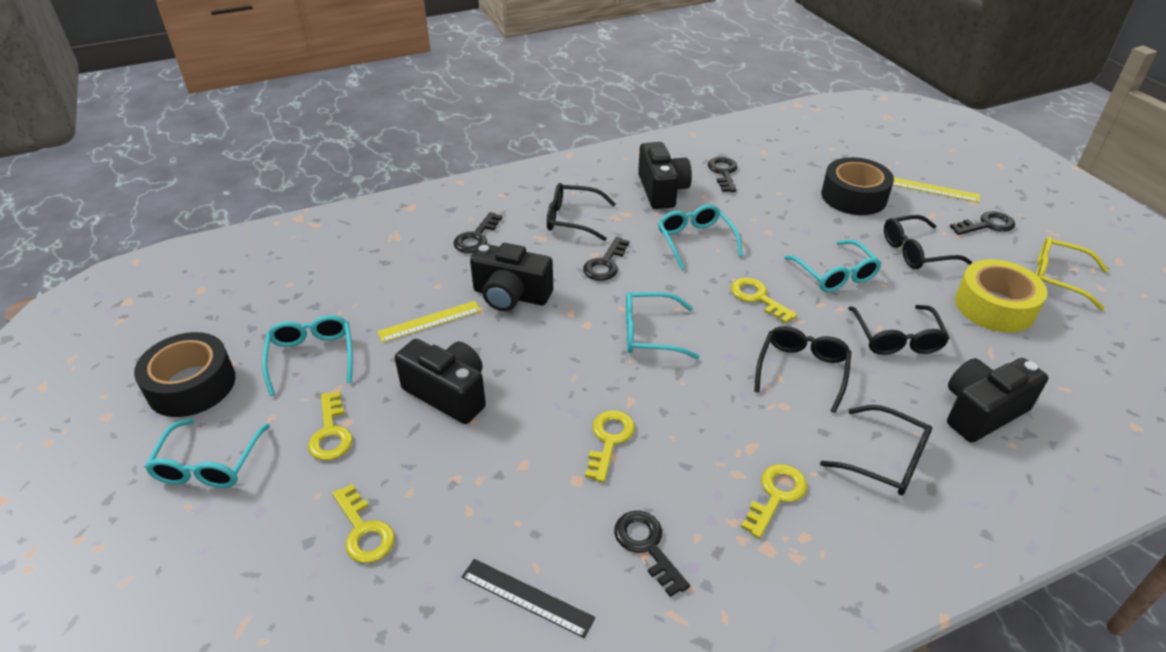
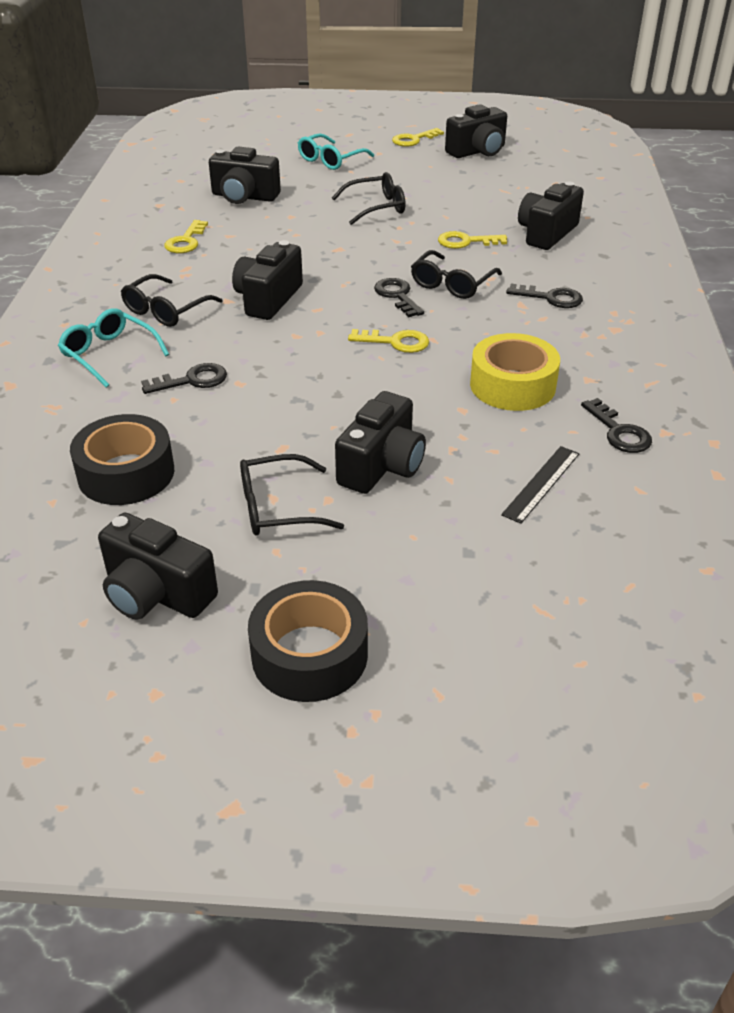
black camera: 4 -> 6
black glasses: 5 -> 4
black key: 5 -> 4
turquoise glasses: 5 -> 2
yellow glasses: 1 -> 0
yellow key: 5 -> 4
yellow ruler: 2 -> 0

